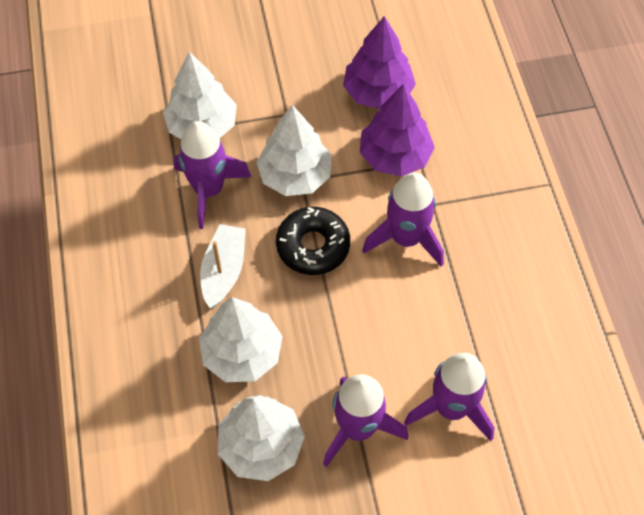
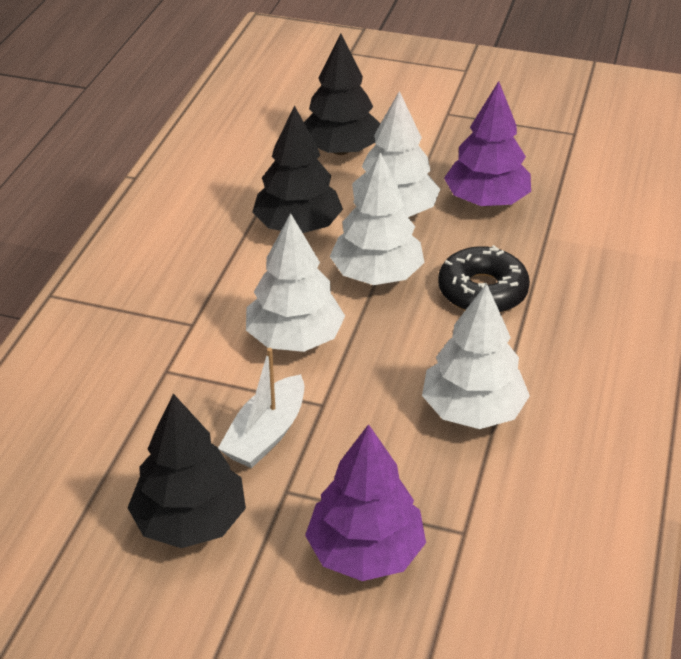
black tree: 0 -> 3
purple rocket: 4 -> 0

